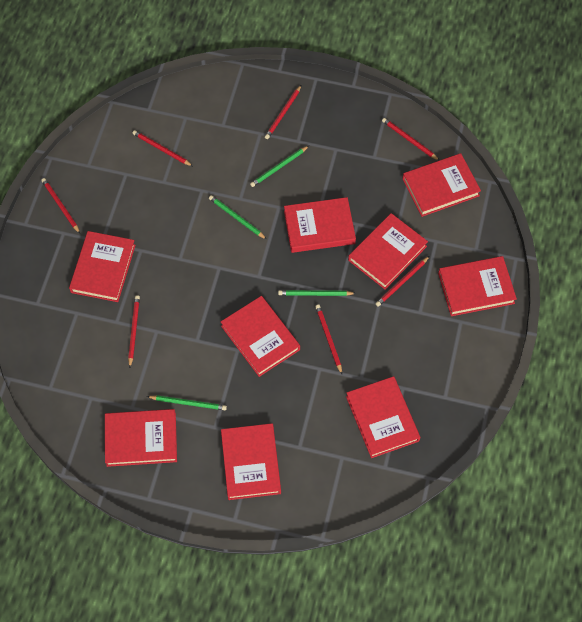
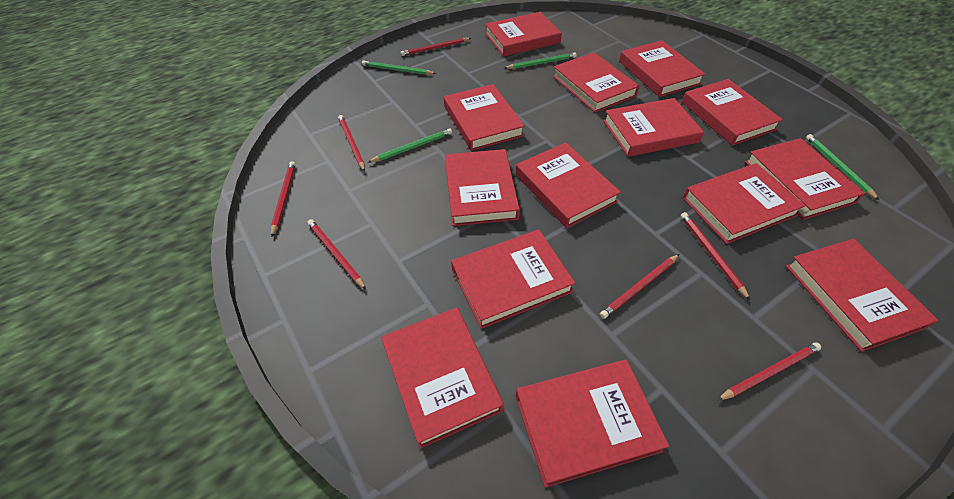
red book: 9 -> 14

